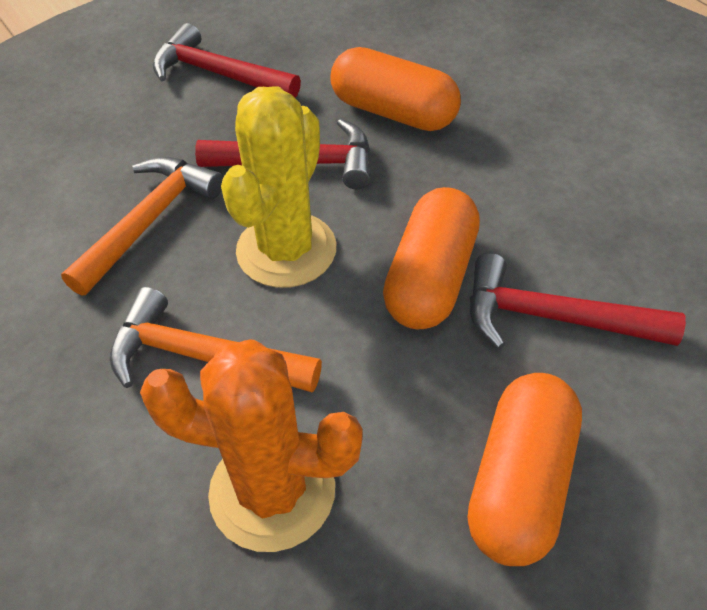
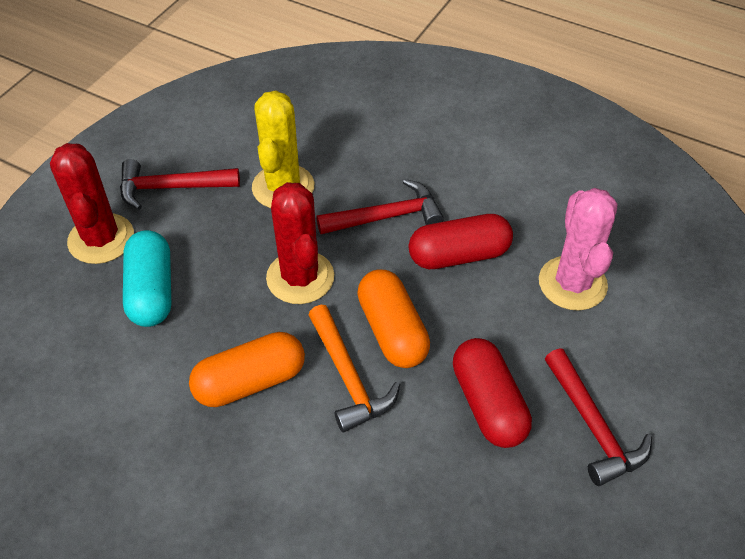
orange cactus: 1 -> 0
orange capsule: 3 -> 2
orange hammer: 2 -> 1
pink cactus: 0 -> 1
red cactus: 0 -> 2
red capsule: 0 -> 2
turquoise capsule: 0 -> 1

